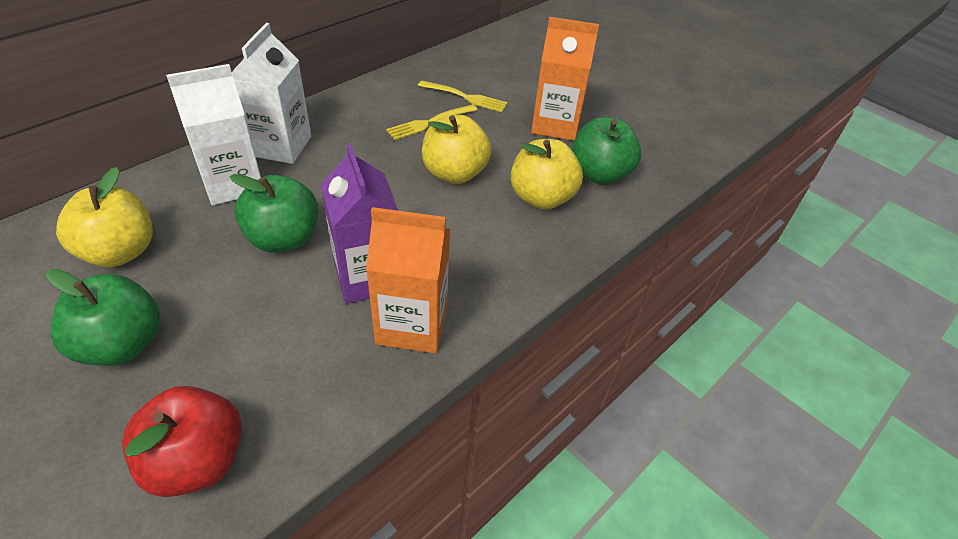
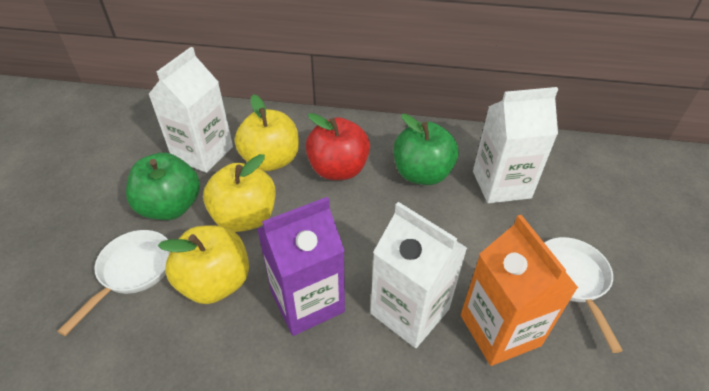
green apple: 3 -> 2
orange carton: 2 -> 1
white carton: 2 -> 3
white pan: 0 -> 2
yellow fork: 2 -> 0

